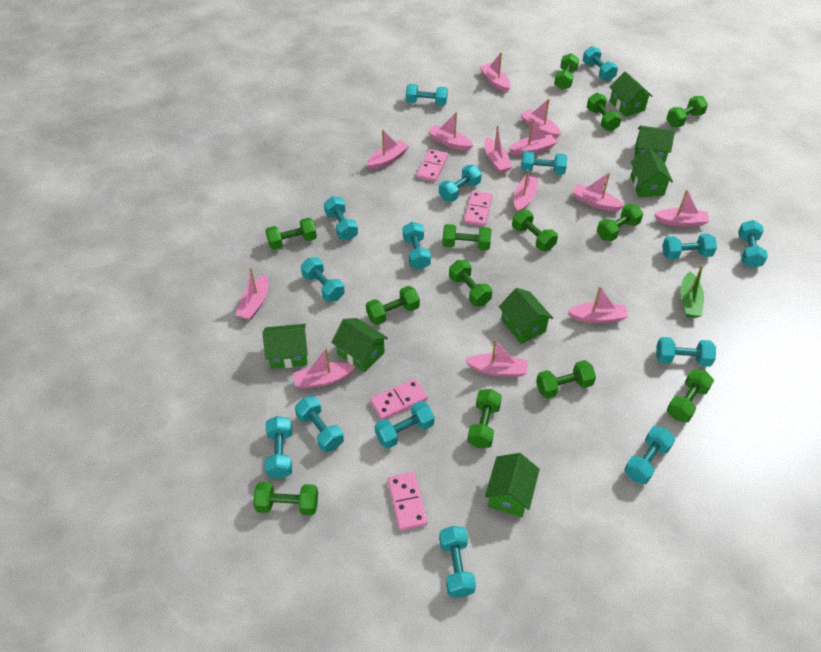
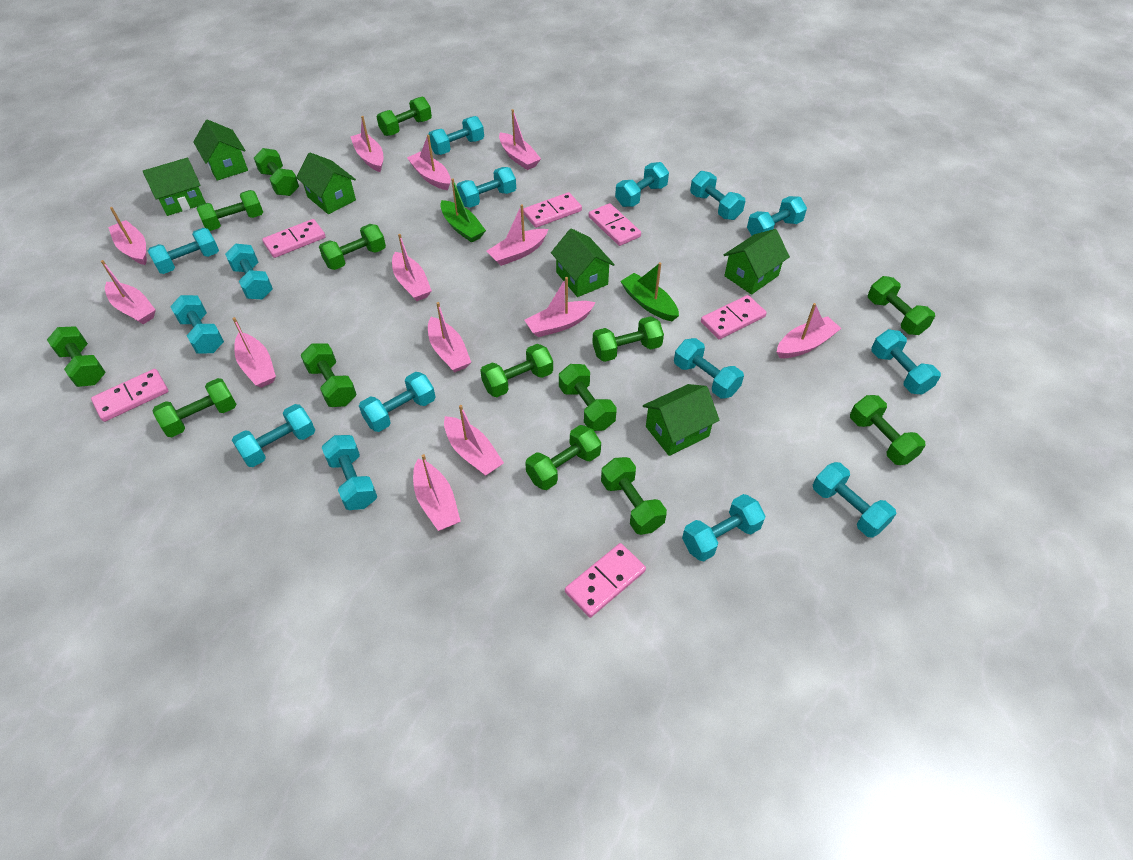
green boat: 1 -> 2
green dumbbell: 13 -> 14
green house: 7 -> 6
pink domino: 4 -> 6

